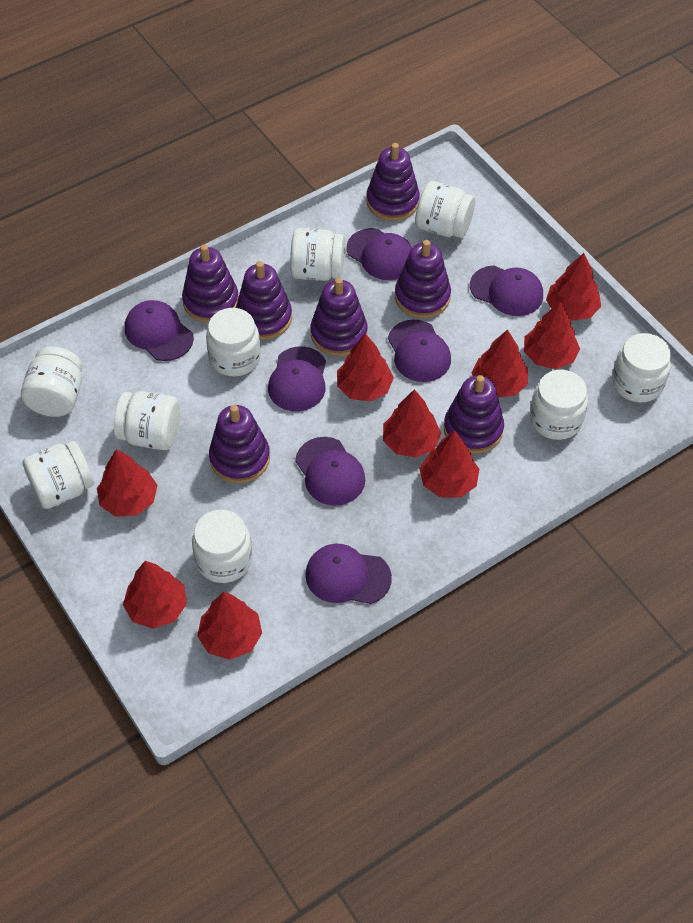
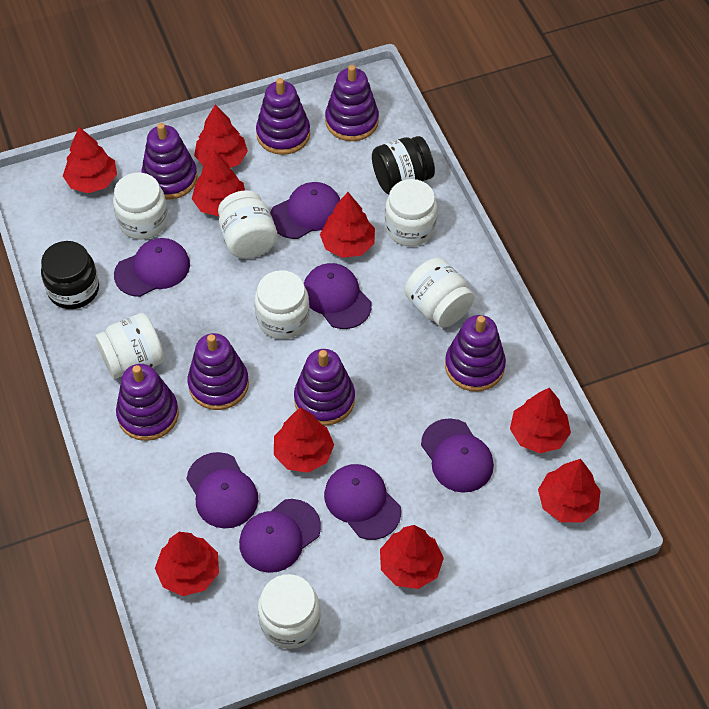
black jar: 0 -> 2
white jar: 9 -> 7

